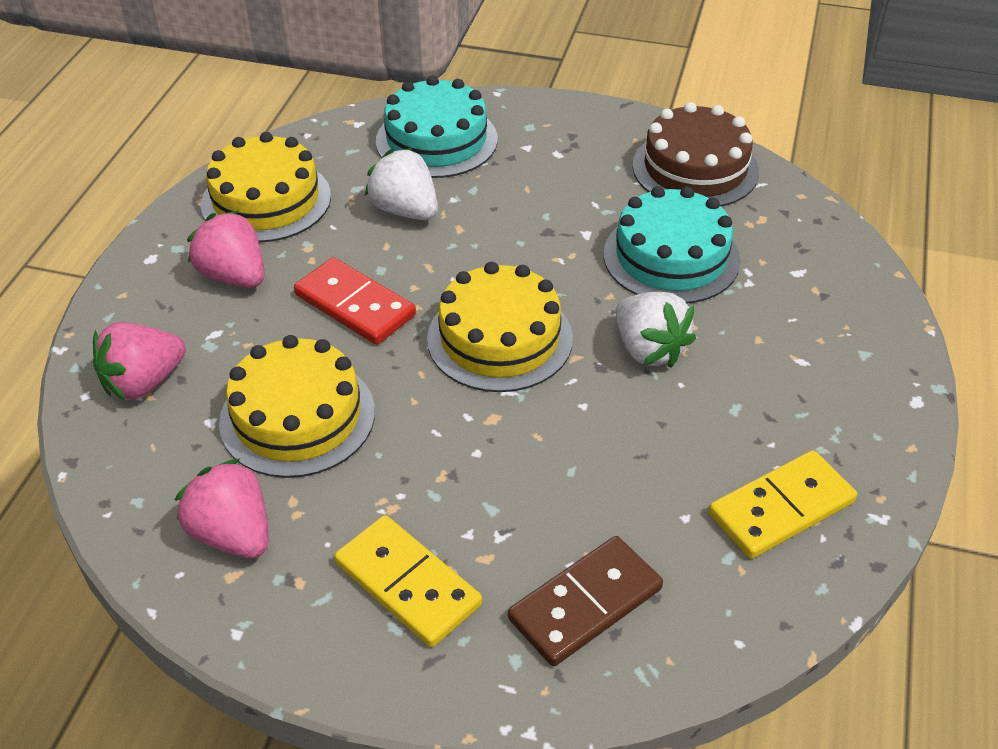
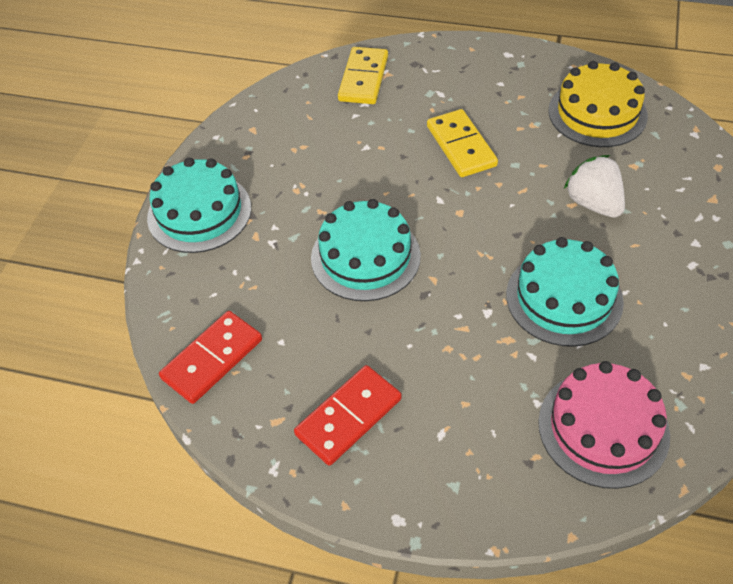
brown cake: 1 -> 0
brown domino: 1 -> 0
pink cake: 0 -> 1
pink strawberry: 3 -> 0
red domino: 1 -> 2
turquoise cake: 2 -> 3
white strawberry: 2 -> 1
yellow cake: 3 -> 1

